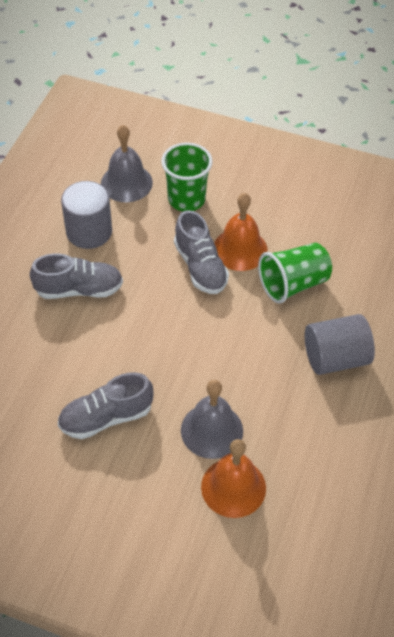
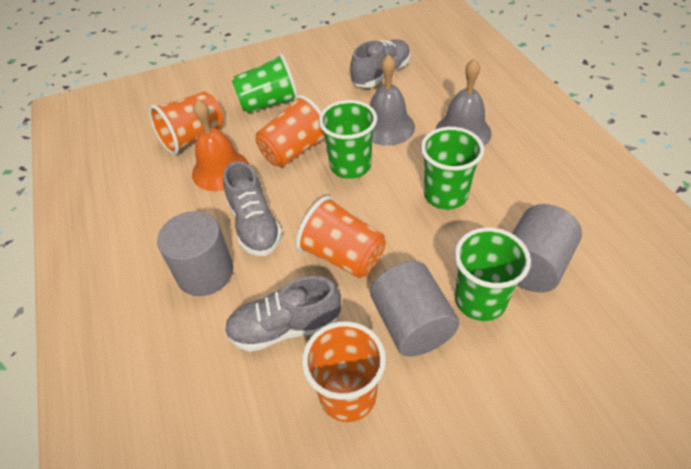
green cup: 2 -> 4
grey cylinder: 2 -> 3
orange bell: 2 -> 1
orange cup: 0 -> 4

